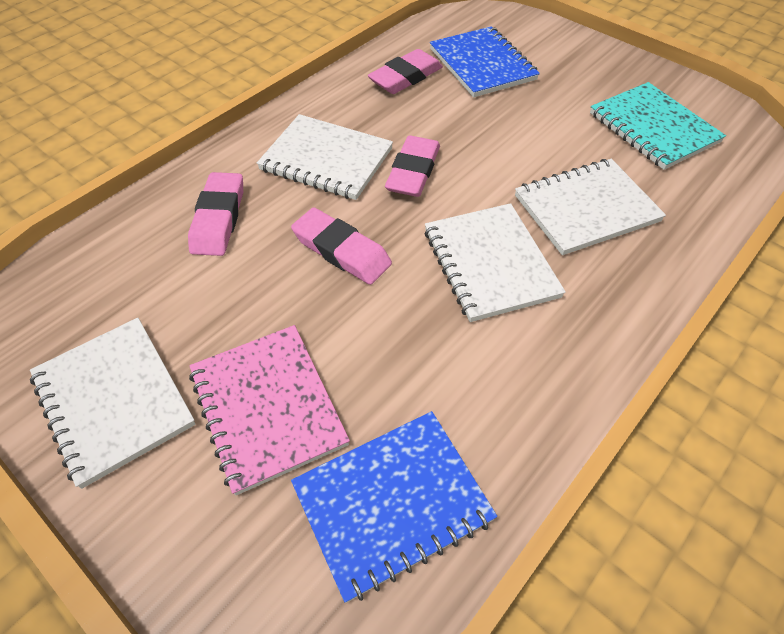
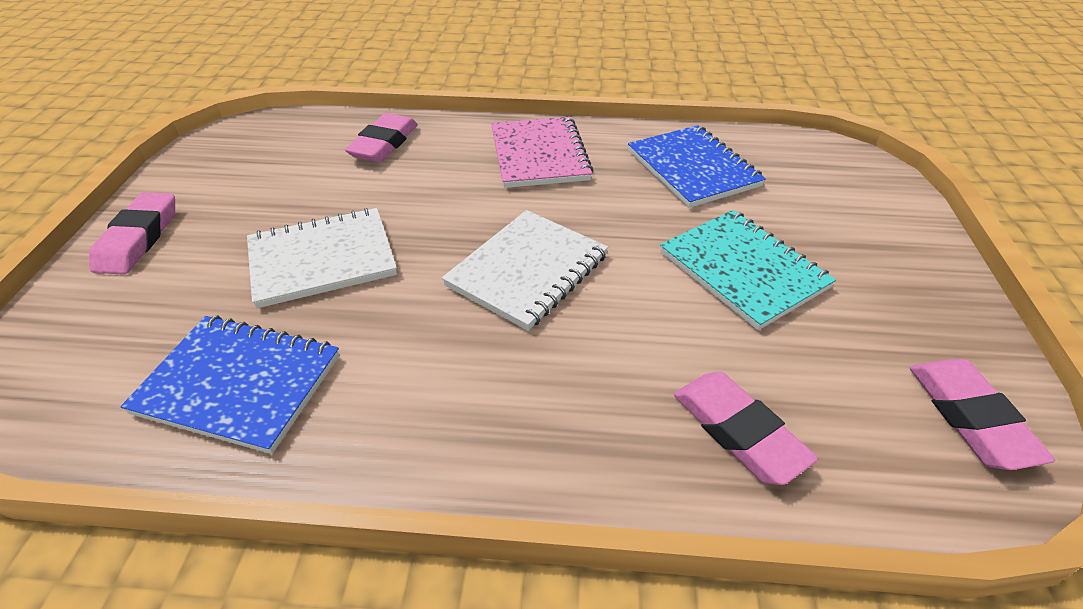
white notebook: 4 -> 2

